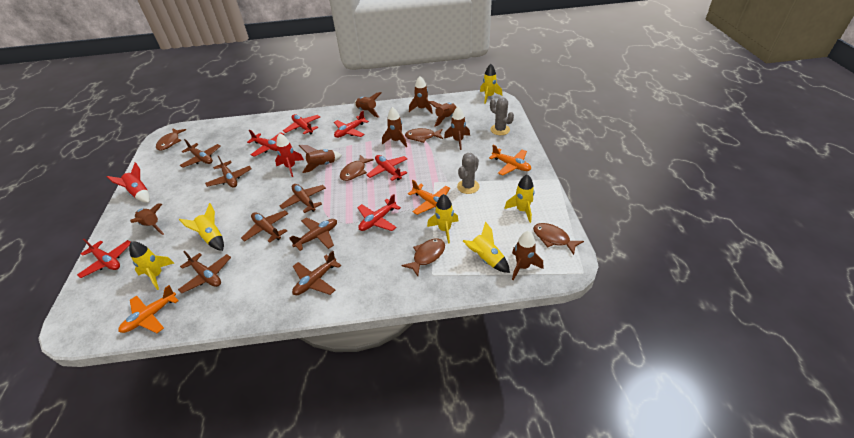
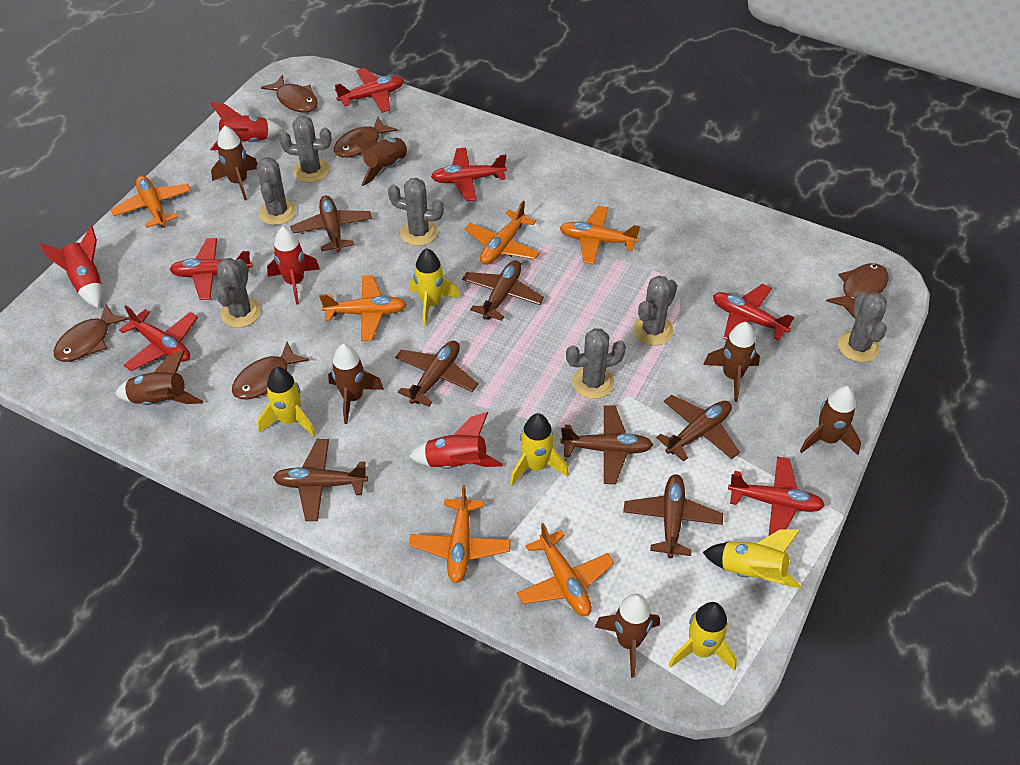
brown rocket: 8 -> 7
grey cactus: 2 -> 7
orange plane: 3 -> 6
red rocket: 2 -> 4
yellow rocket: 6 -> 5

